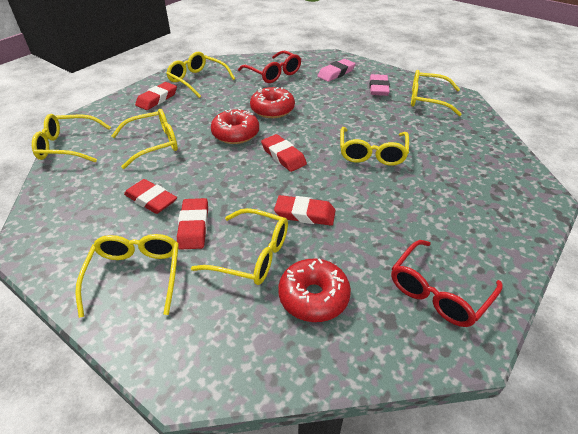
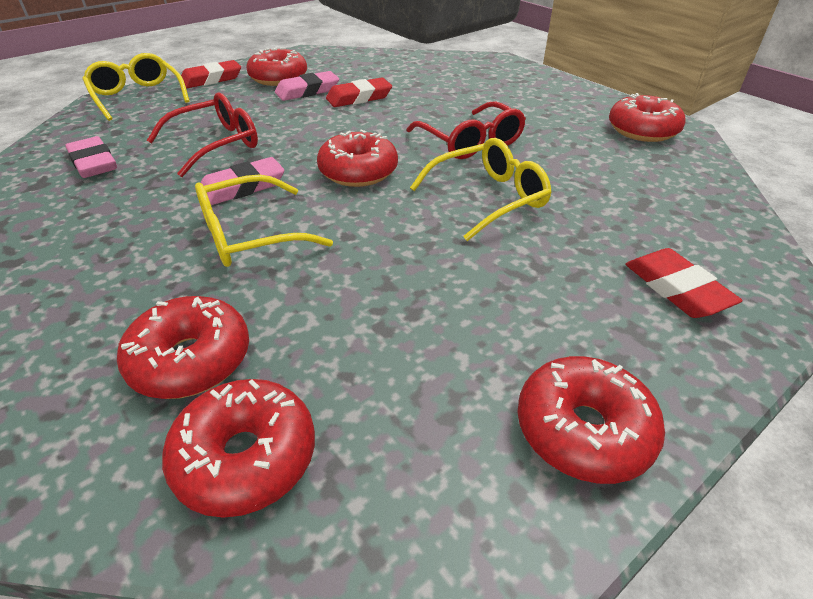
pink eraser: 2 -> 3
red donut: 3 -> 6
red eraser: 5 -> 3
yellow glasses: 7 -> 3

